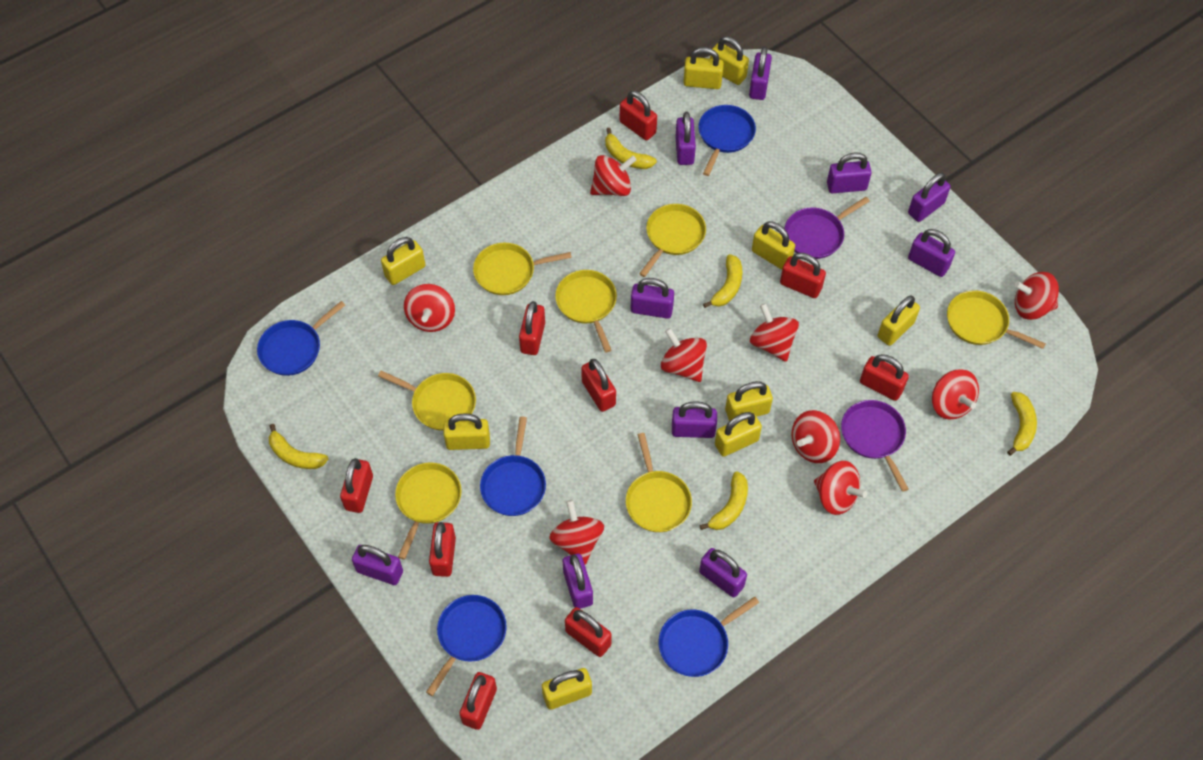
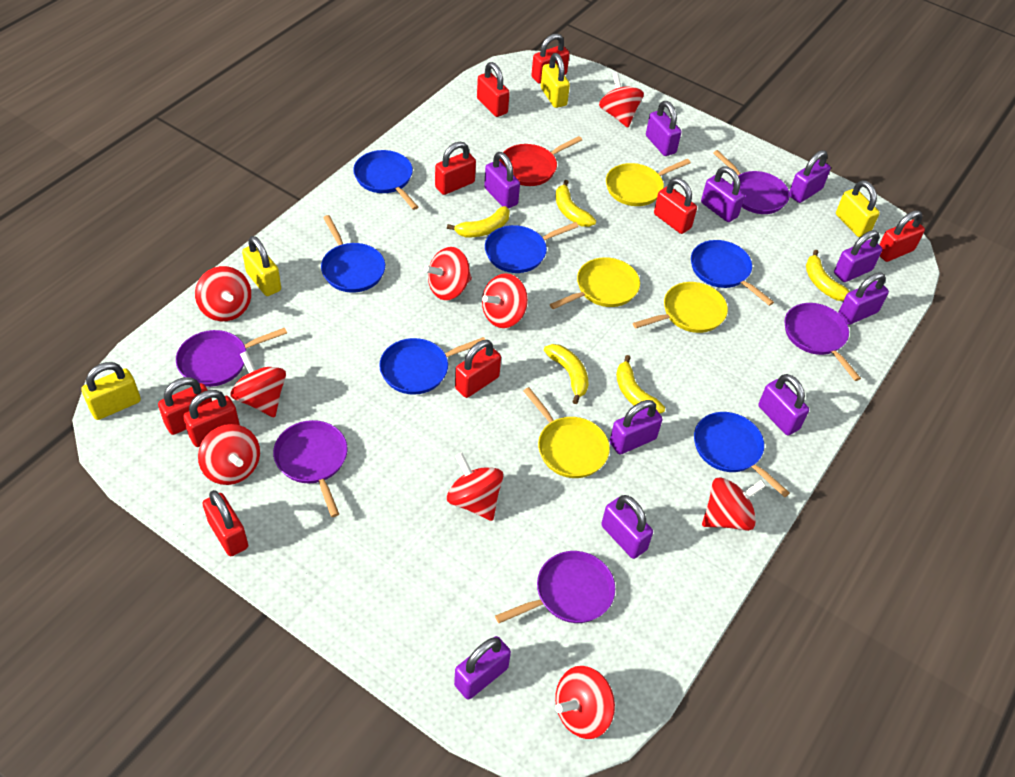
blue pan: 5 -> 6
purple pan: 2 -> 5
red pan: 0 -> 1
yellow padlock: 9 -> 4
yellow pan: 7 -> 4

